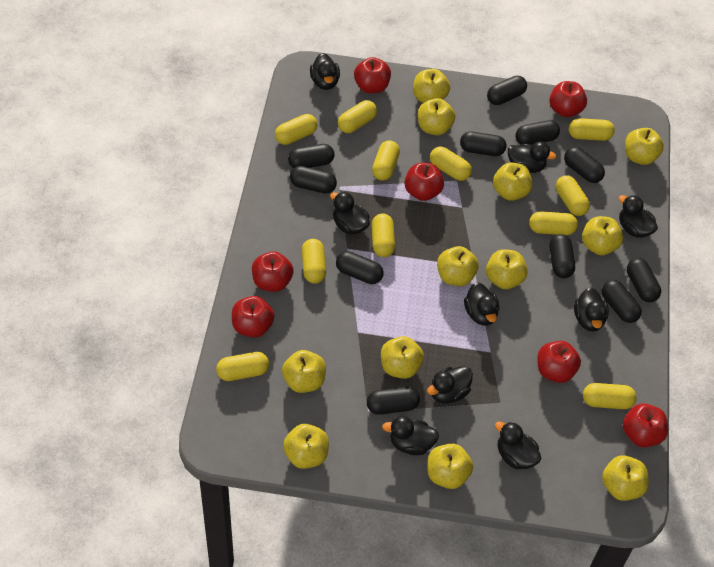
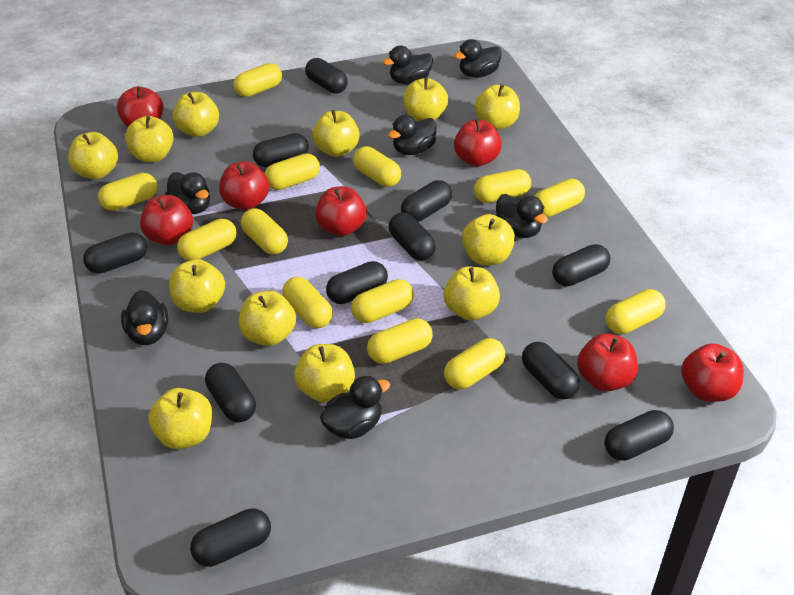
black duck: 9 -> 7
yellow capsule: 11 -> 13

